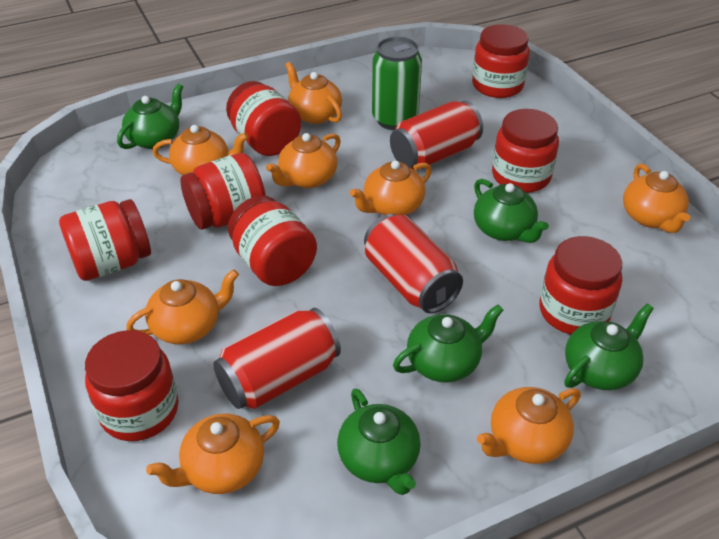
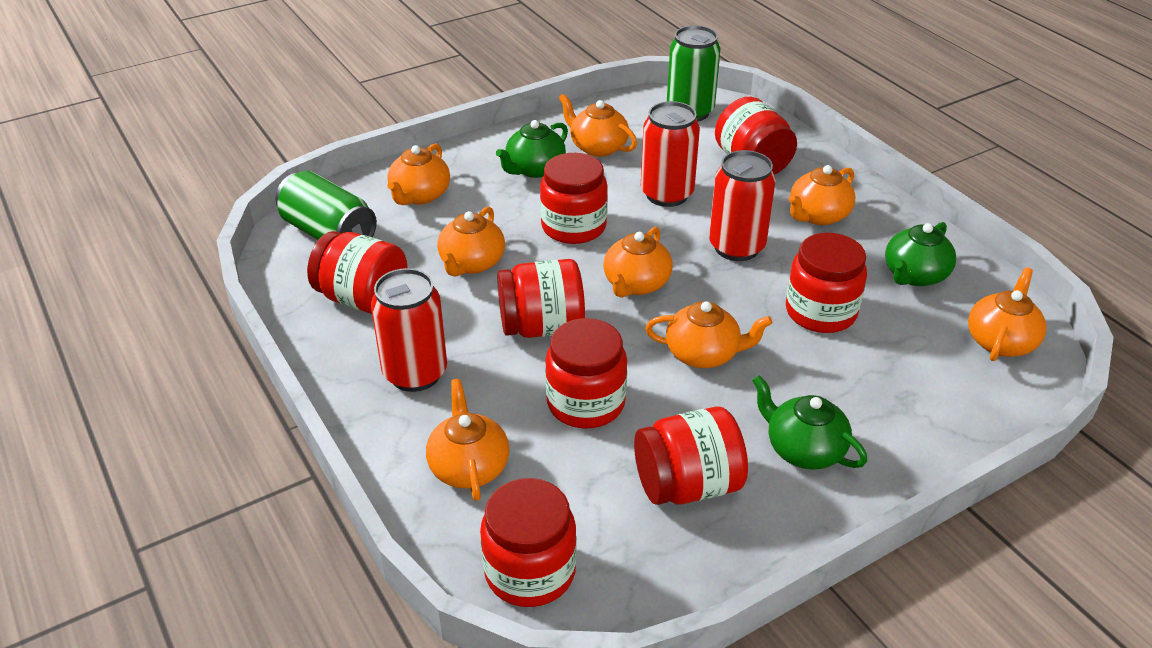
green can: 1 -> 2
green teapot: 5 -> 3

